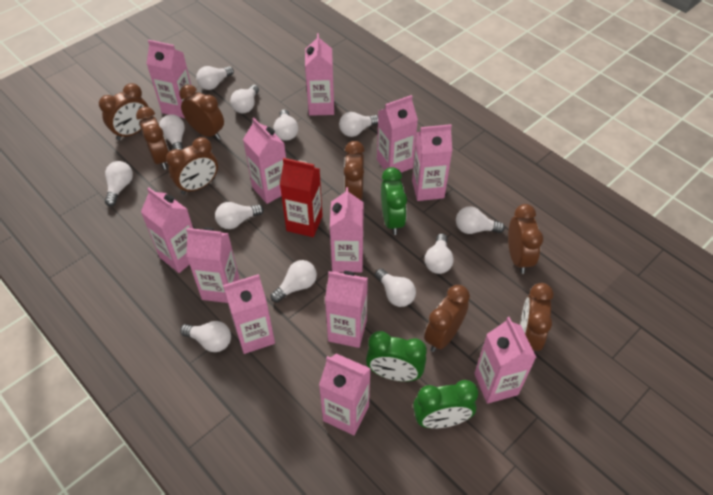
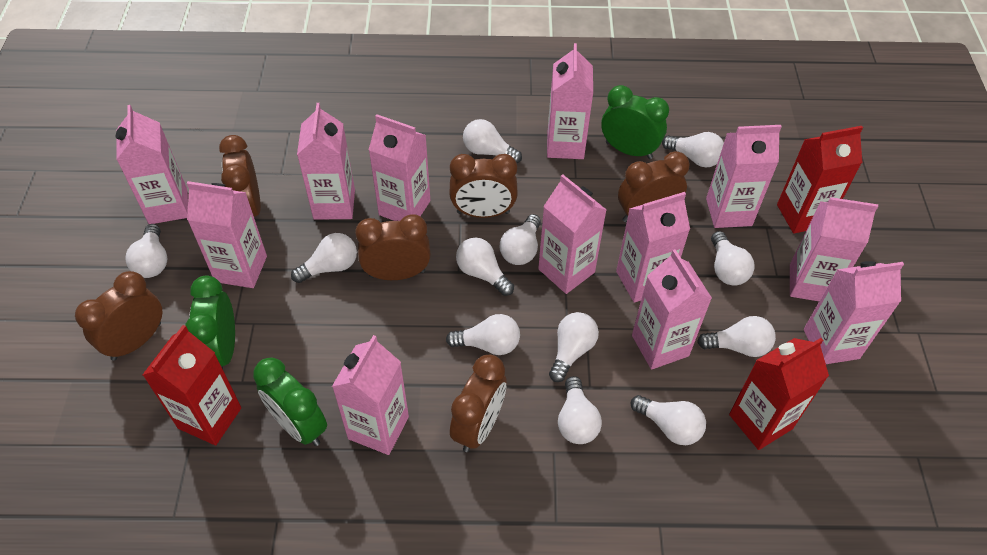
brown clock: 8 -> 6
red carton: 1 -> 3

